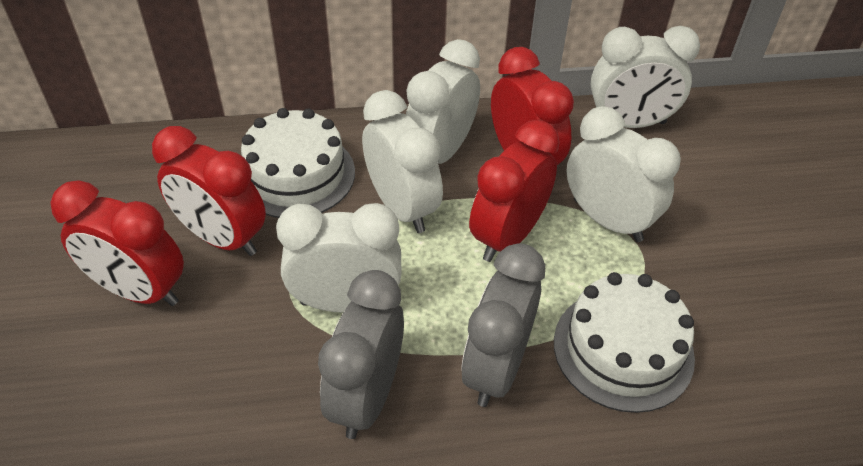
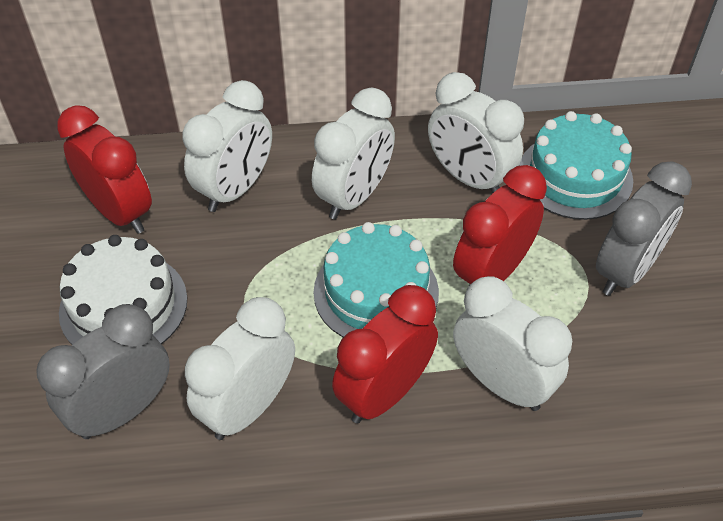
red clock: 4 -> 3
turquoise cake: 0 -> 2
white cake: 2 -> 1

